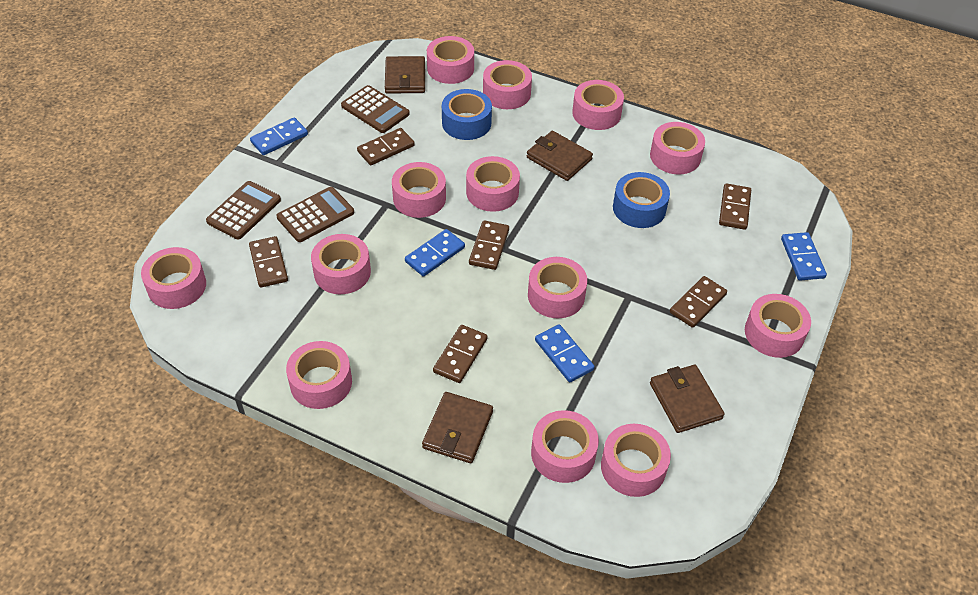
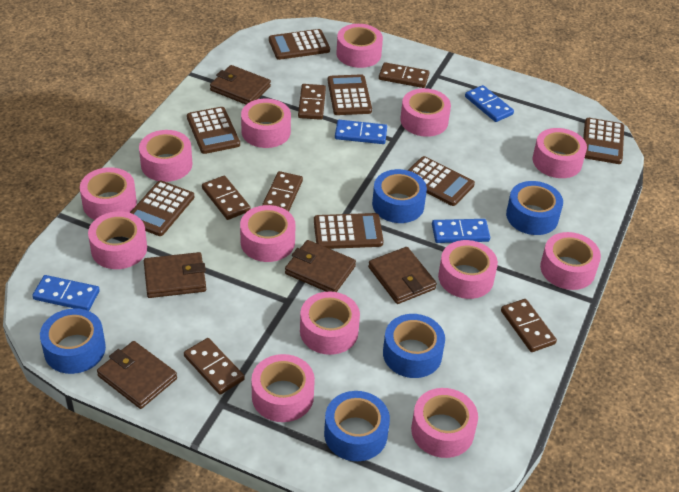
blue tape: 2 -> 5
brown calculator: 3 -> 7
brown wallet: 4 -> 5

